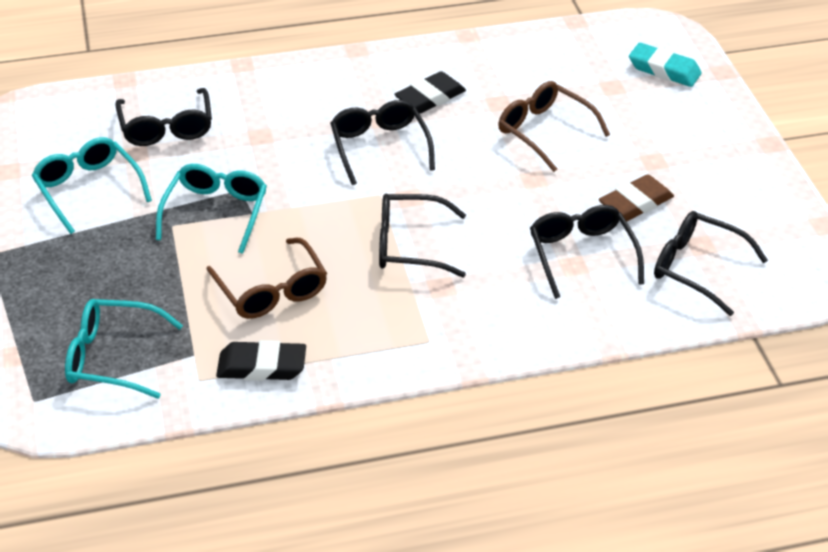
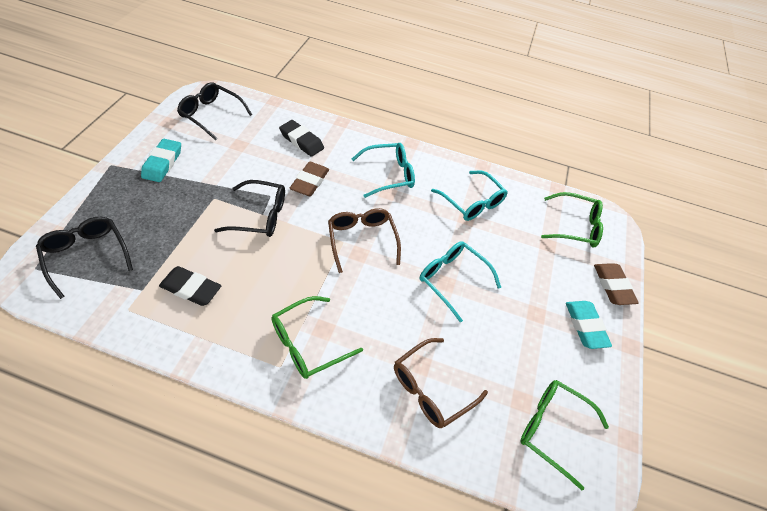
black glasses: 5 -> 3
brown eraser: 1 -> 2
green glasses: 0 -> 3
turquoise eraser: 1 -> 2

